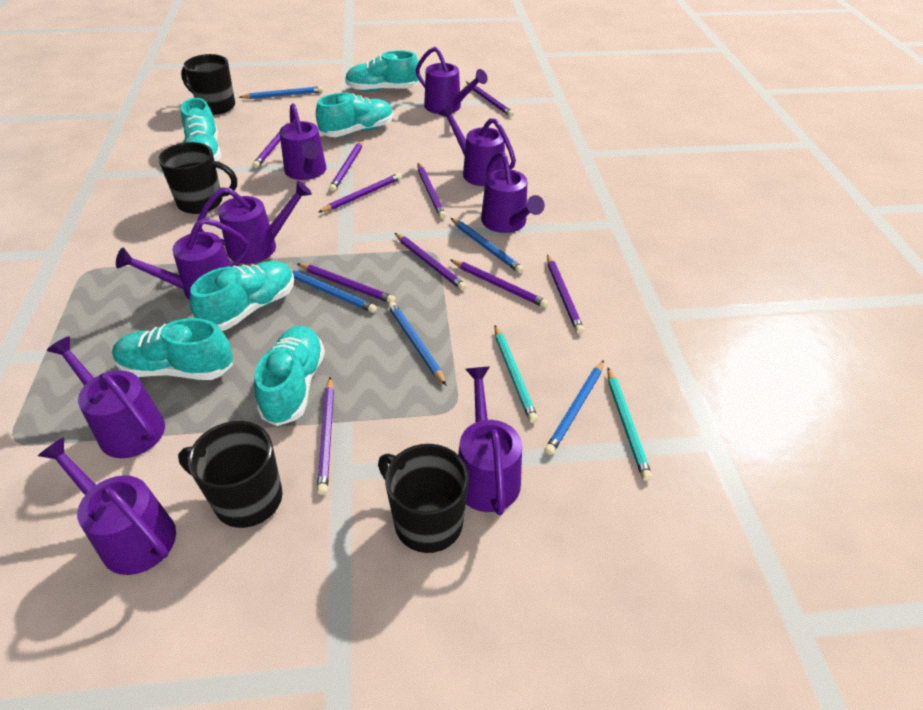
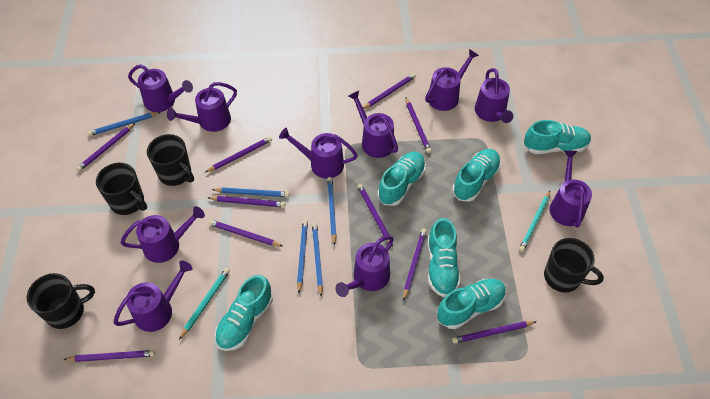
purple watering can: 9 -> 10

